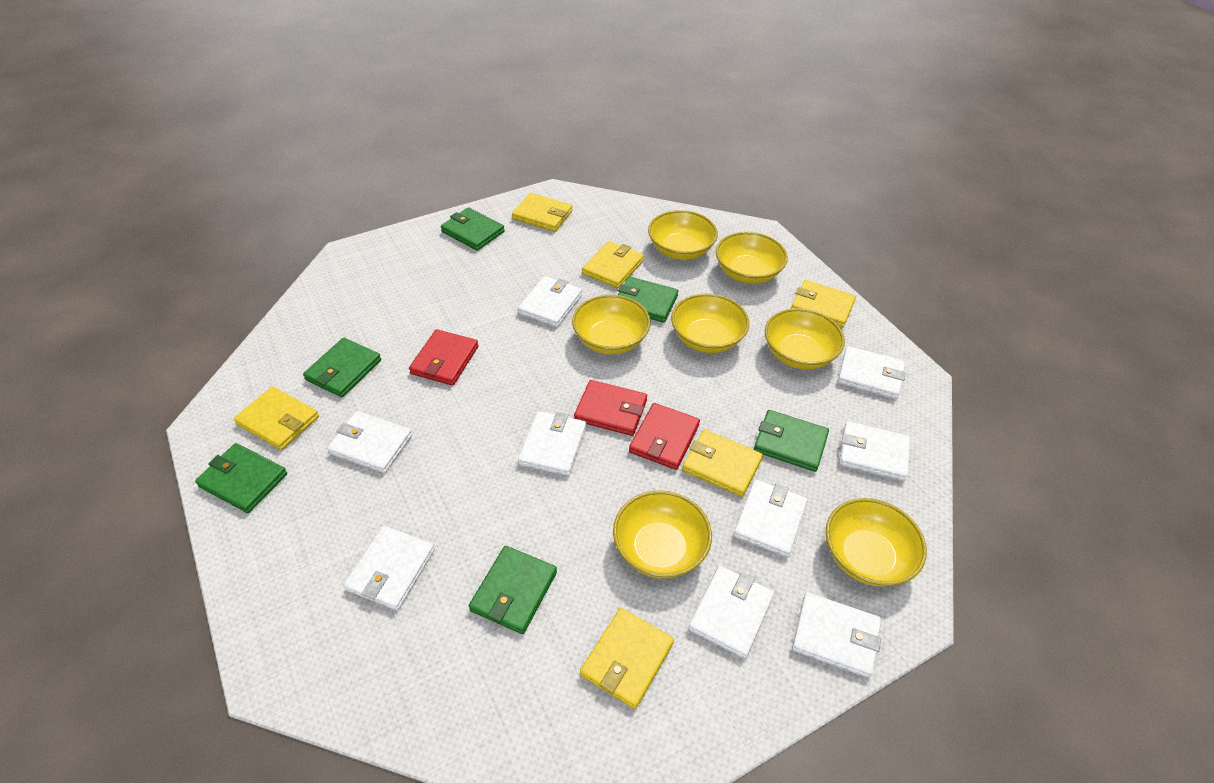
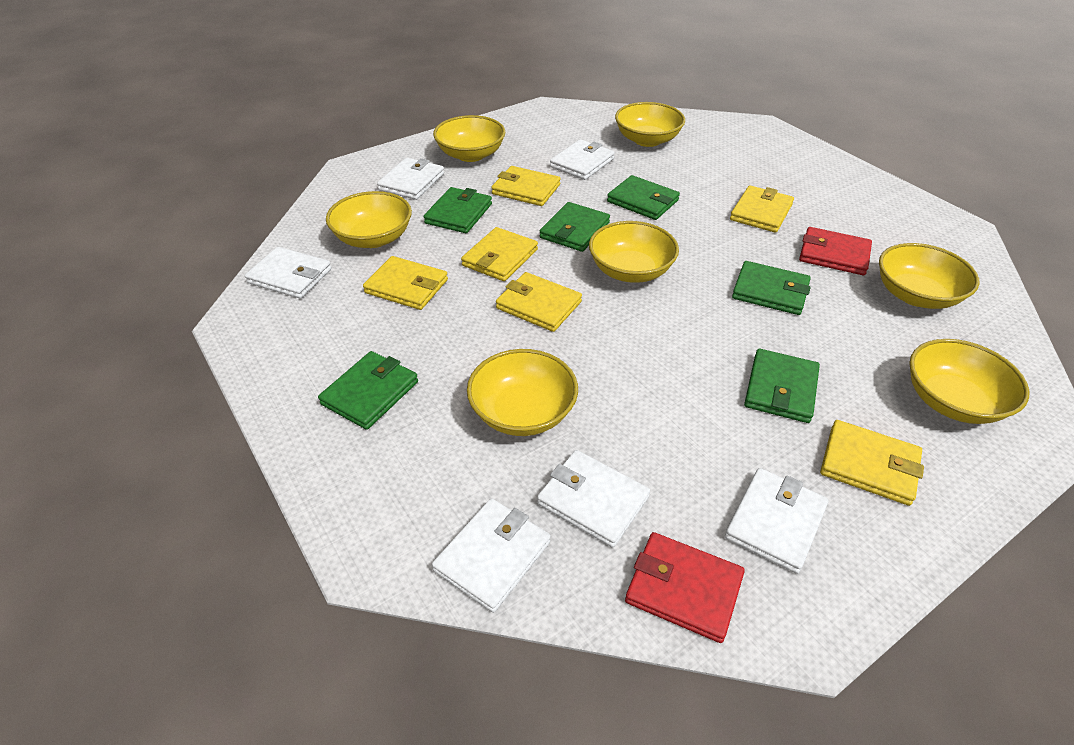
red wallet: 3 -> 2
white wallet: 9 -> 6

